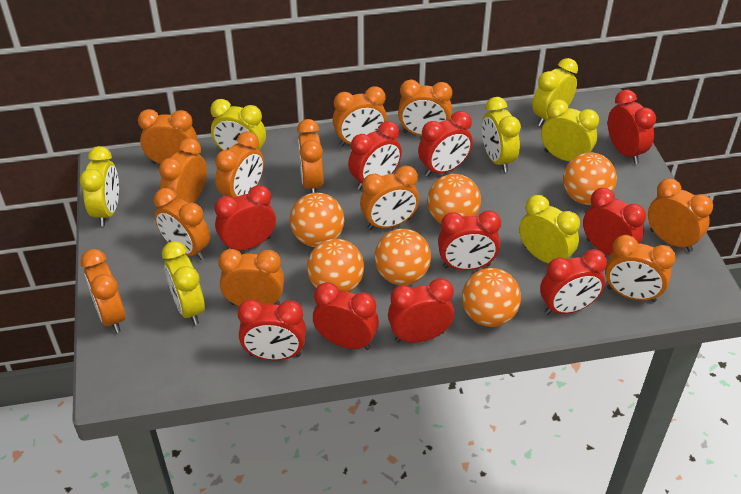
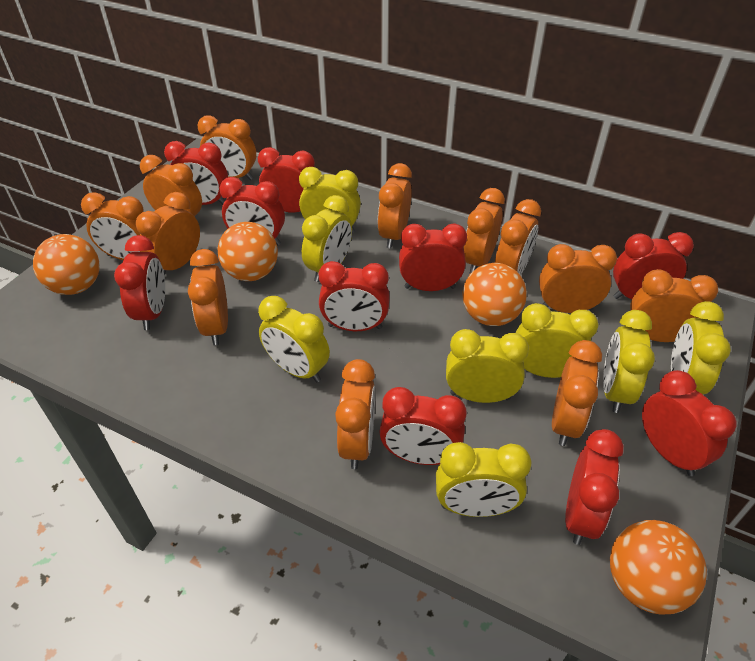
orange ball: 6 -> 4
yellow clock: 7 -> 8

